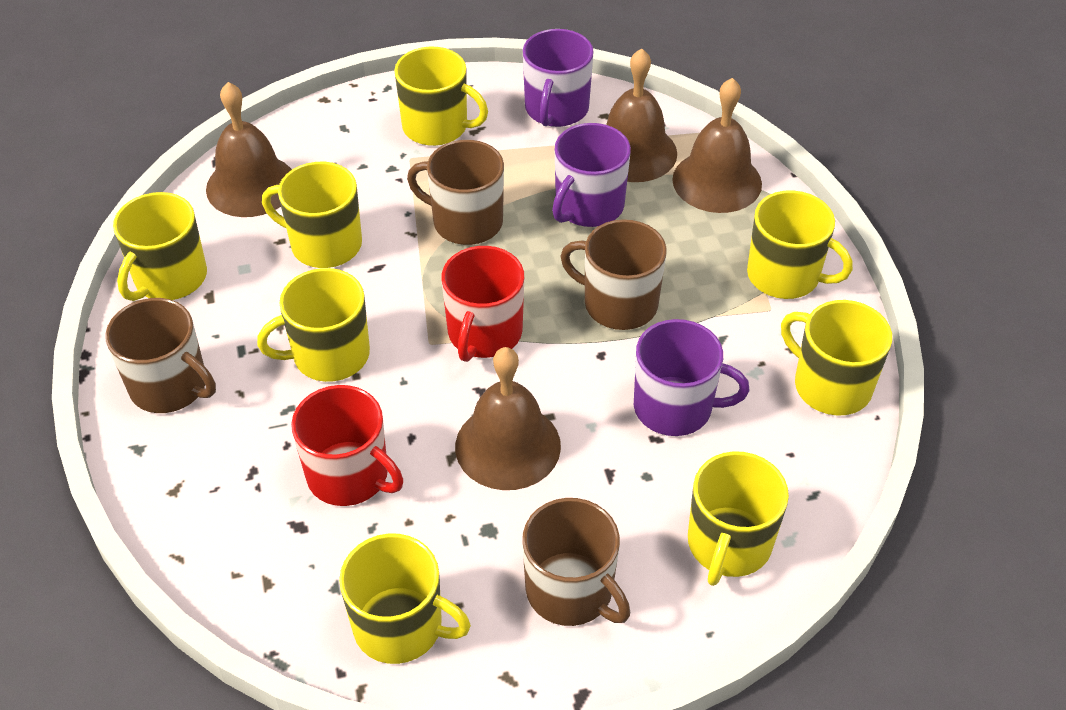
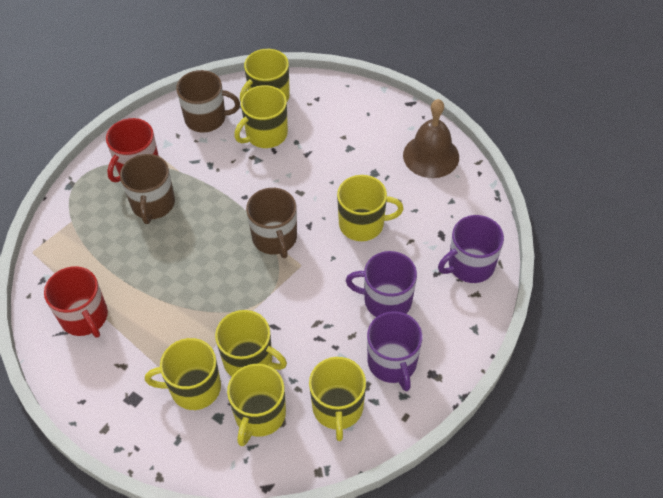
brown bell: 4 -> 1
brown mug: 4 -> 3
yellow mug: 8 -> 7

